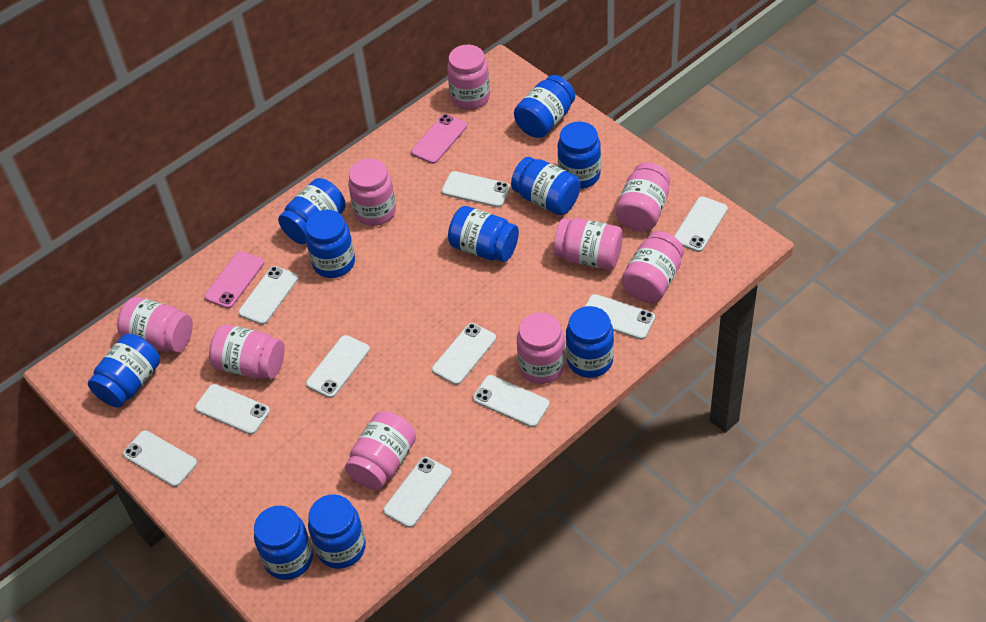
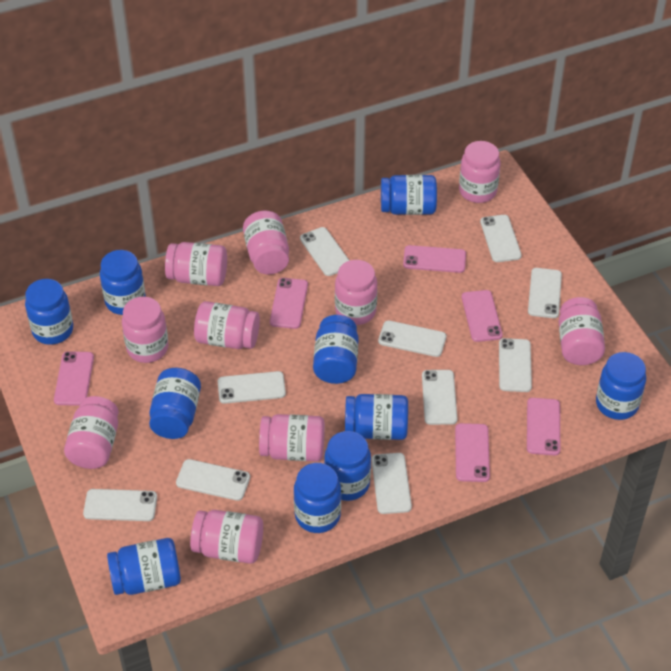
pink jar: 9 -> 10
pink phone: 2 -> 6

